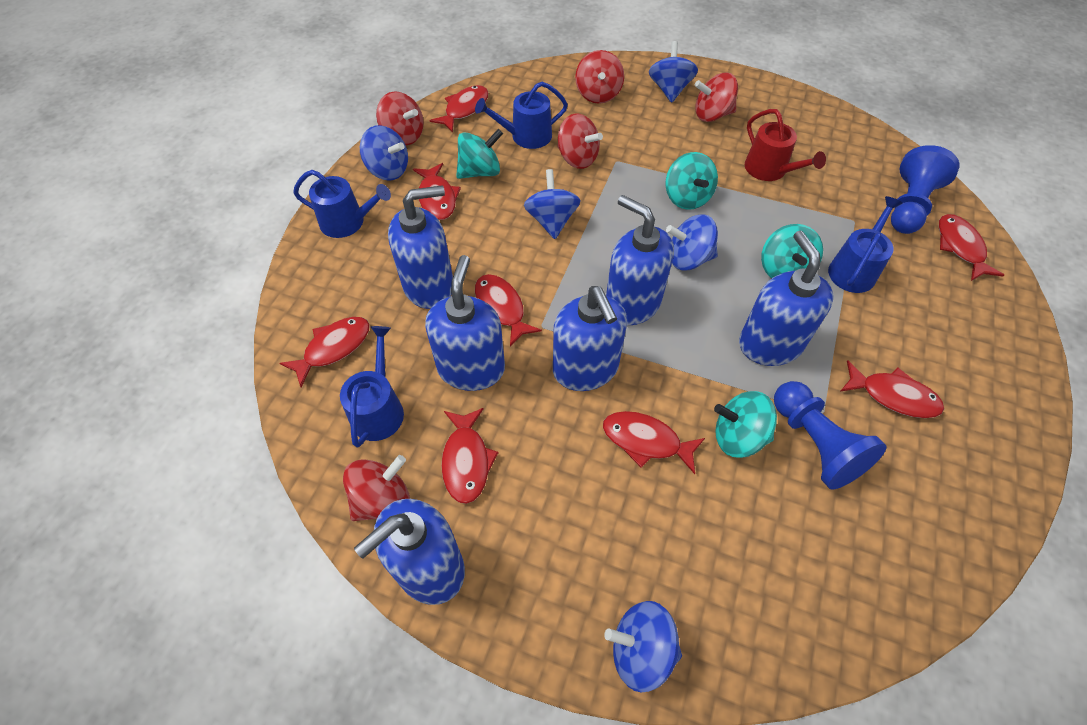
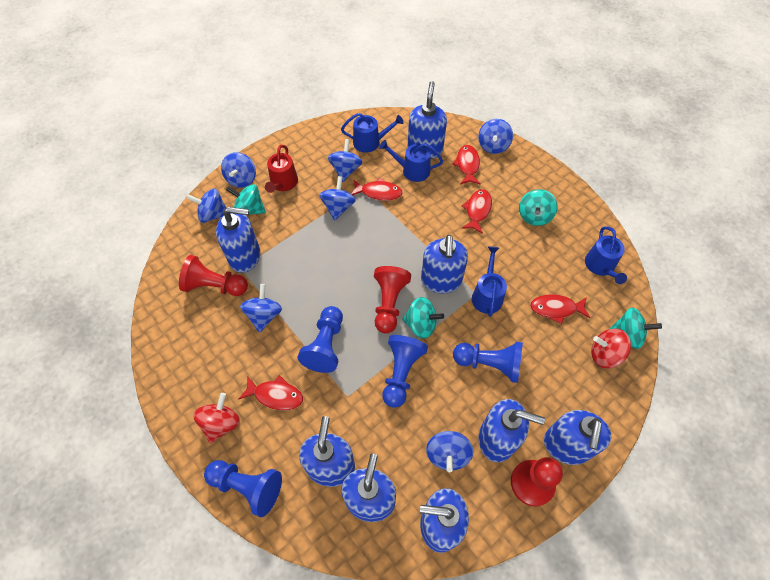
blue pawn: 2 -> 4
blue soap dispenser: 6 -> 8
blue spinning top: 5 -> 7
red fish: 8 -> 5
red pawn: 0 -> 3
red spinning top: 5 -> 2

